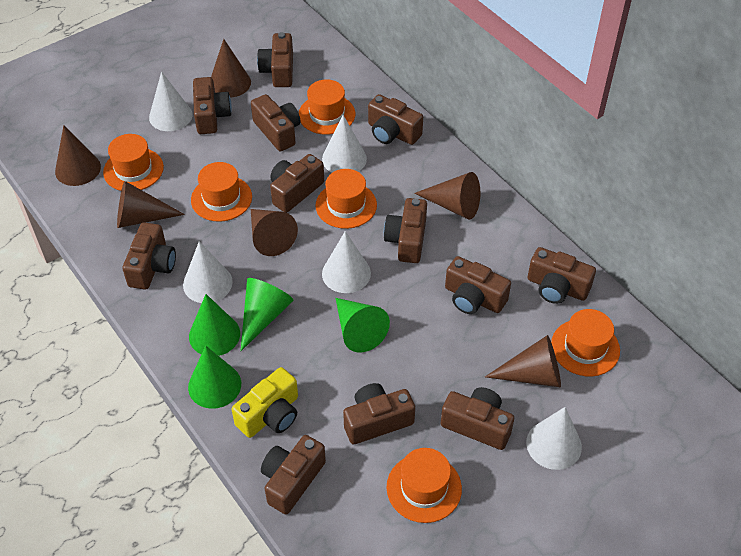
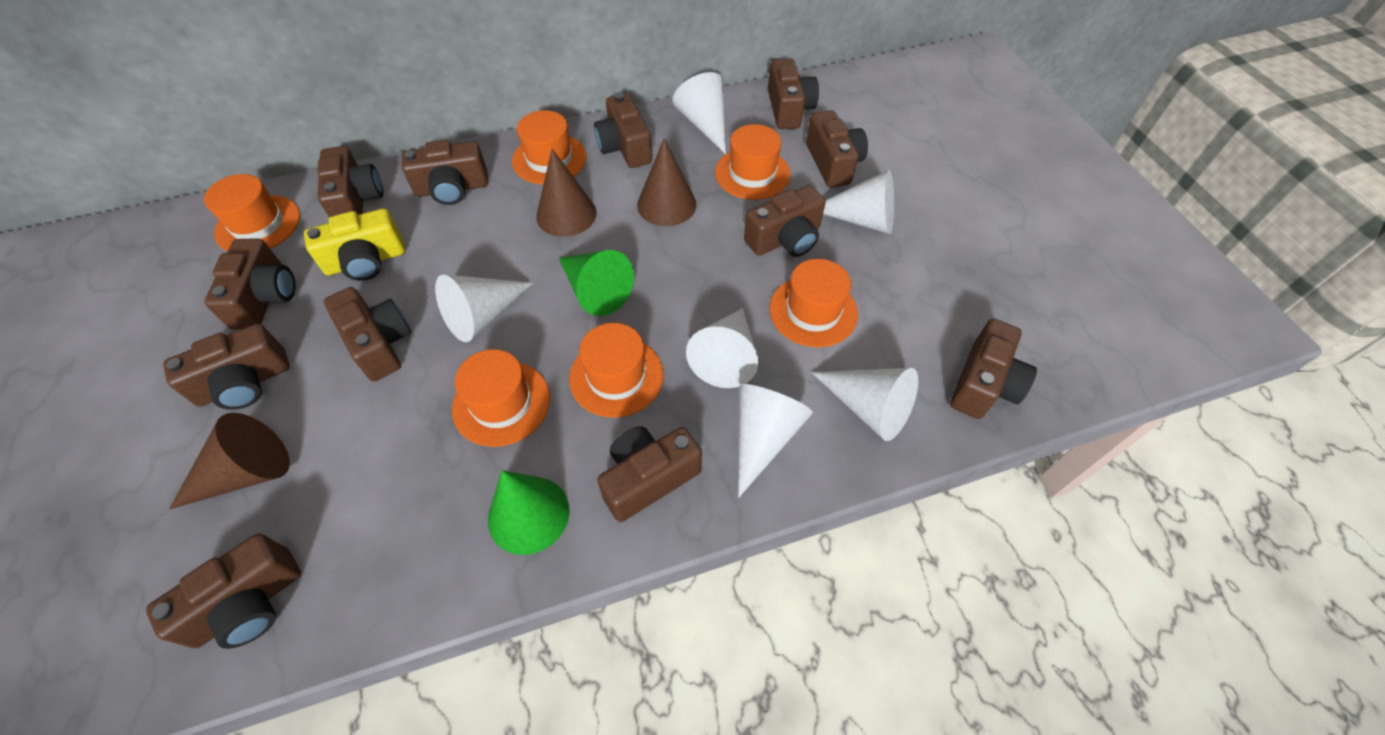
brown cone: 6 -> 3
green cone: 4 -> 2
white cone: 5 -> 6

